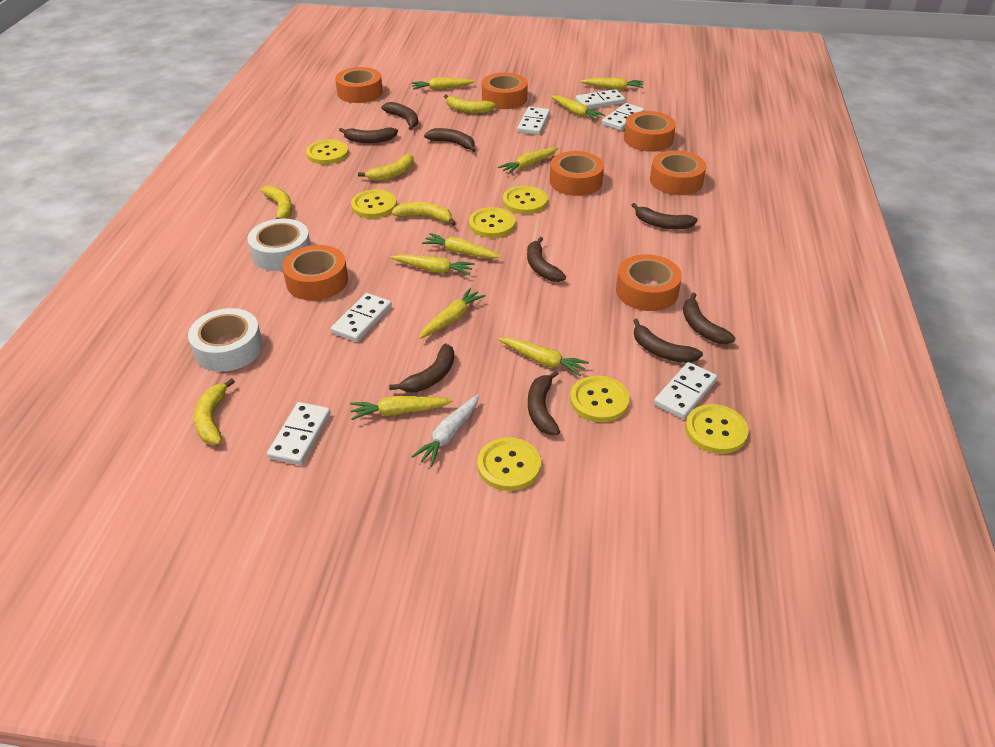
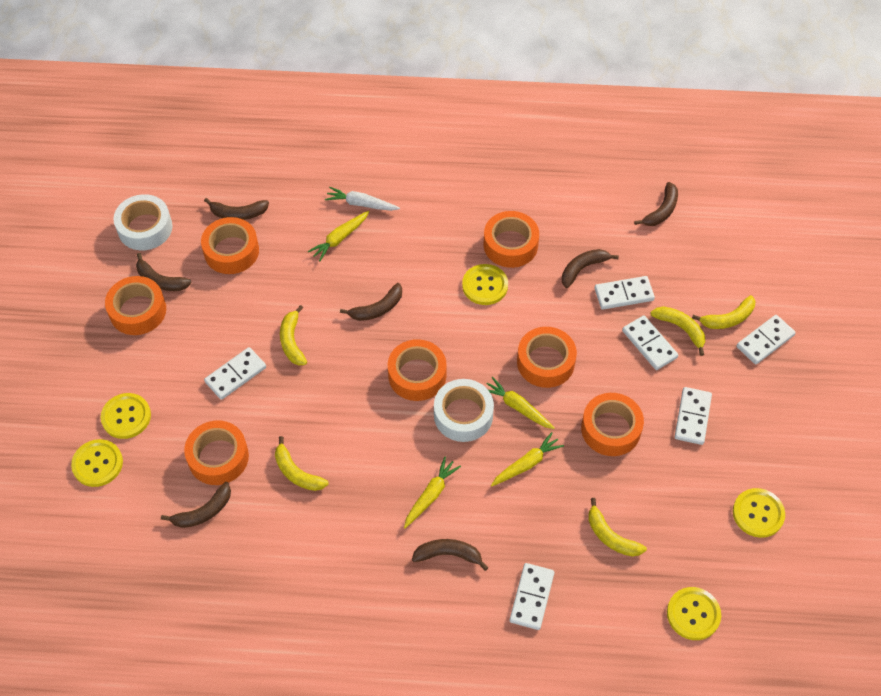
brown banana: 9 -> 7
yellow button: 7 -> 5
yellow carrot: 9 -> 4

